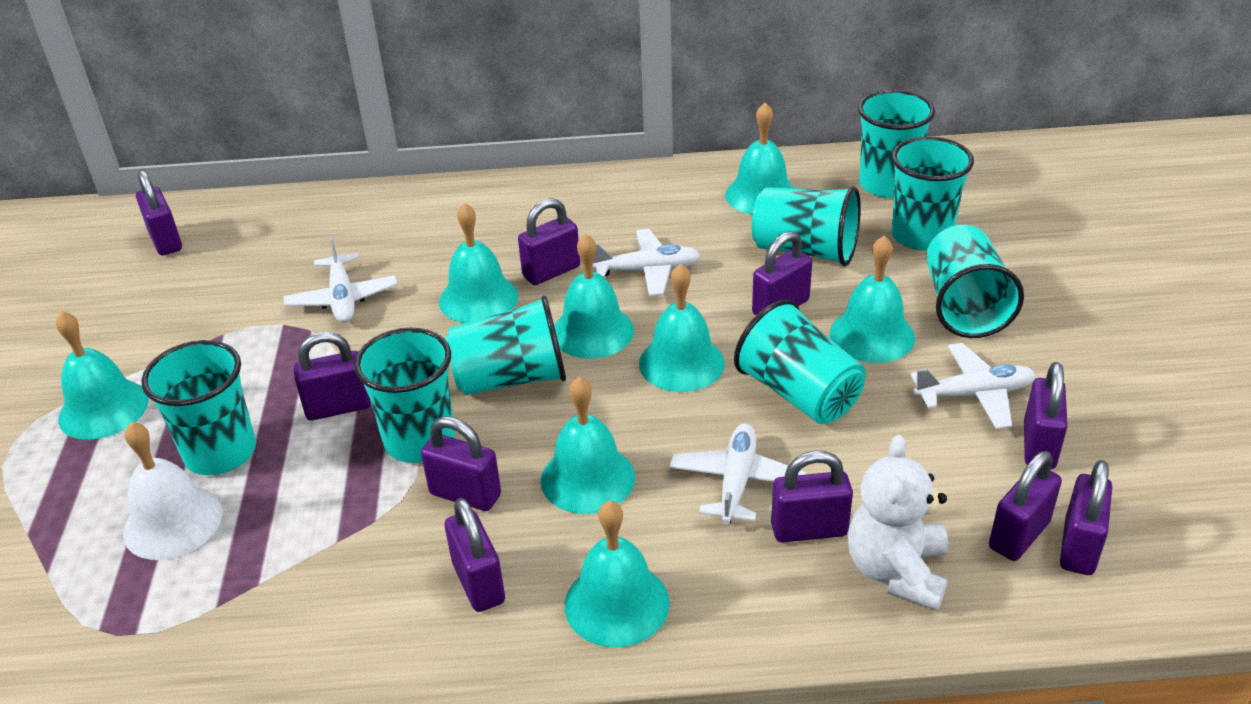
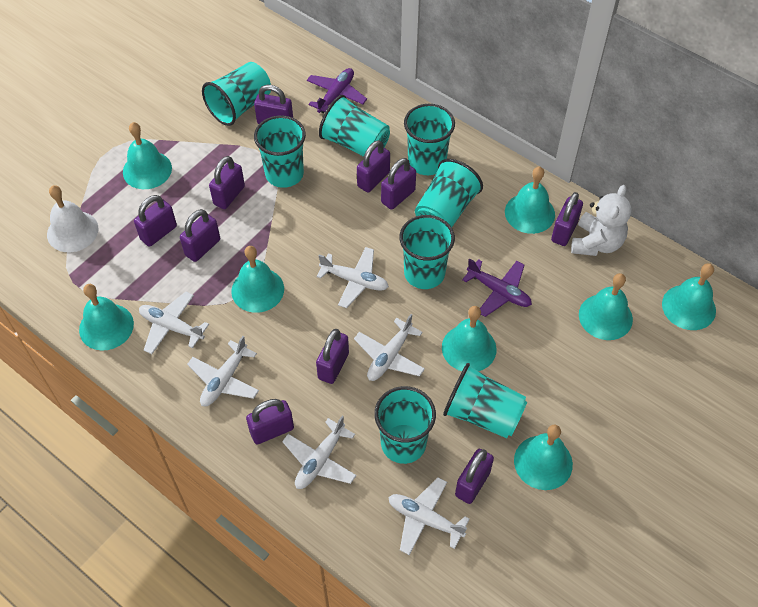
purple plane: 0 -> 2
white plane: 4 -> 6

